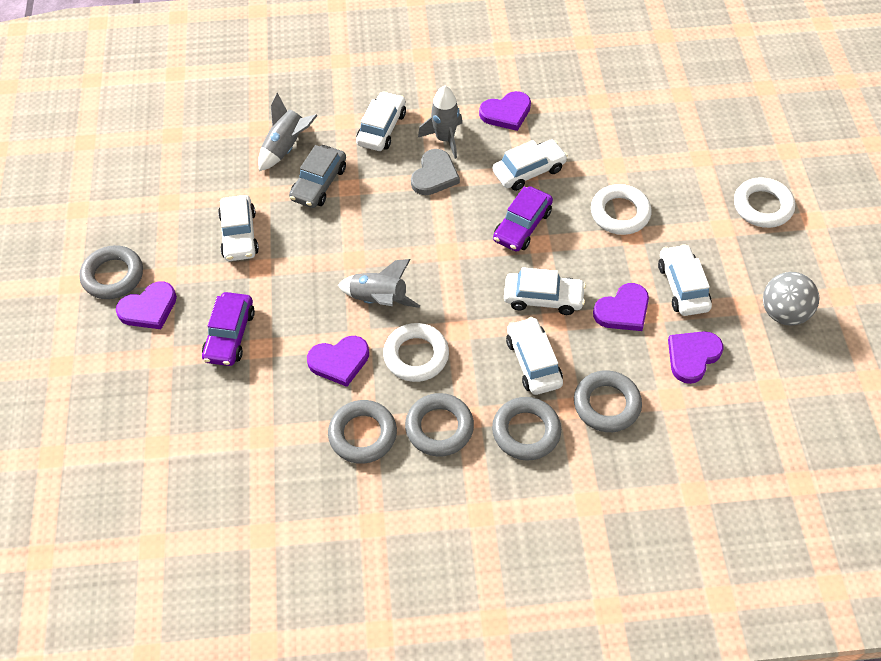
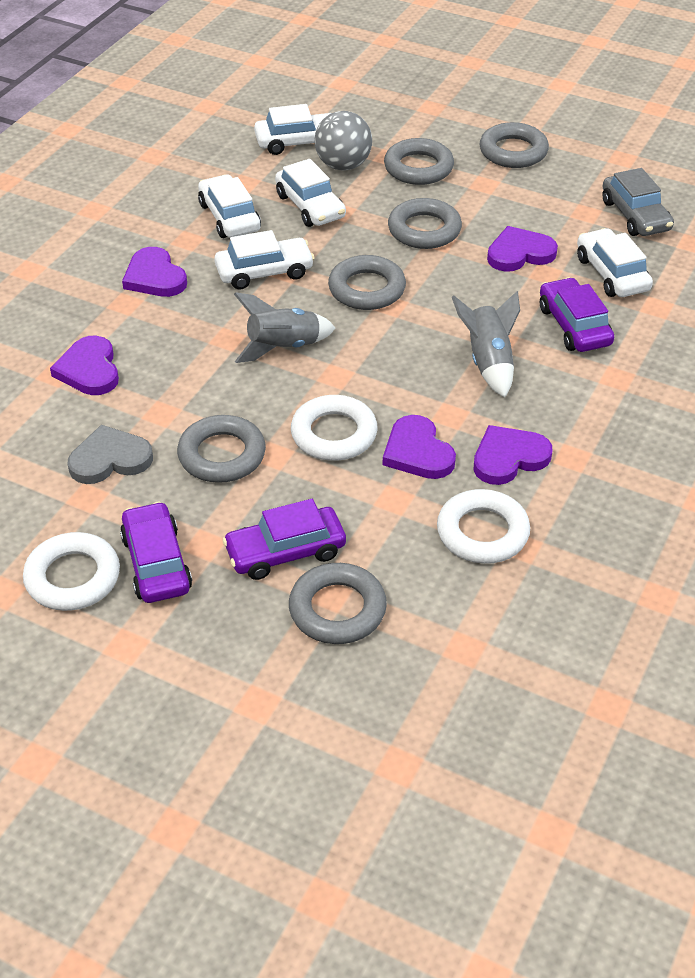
grey ring: 5 -> 6
grey rocket: 3 -> 2
purple car: 2 -> 3
white car: 6 -> 5

